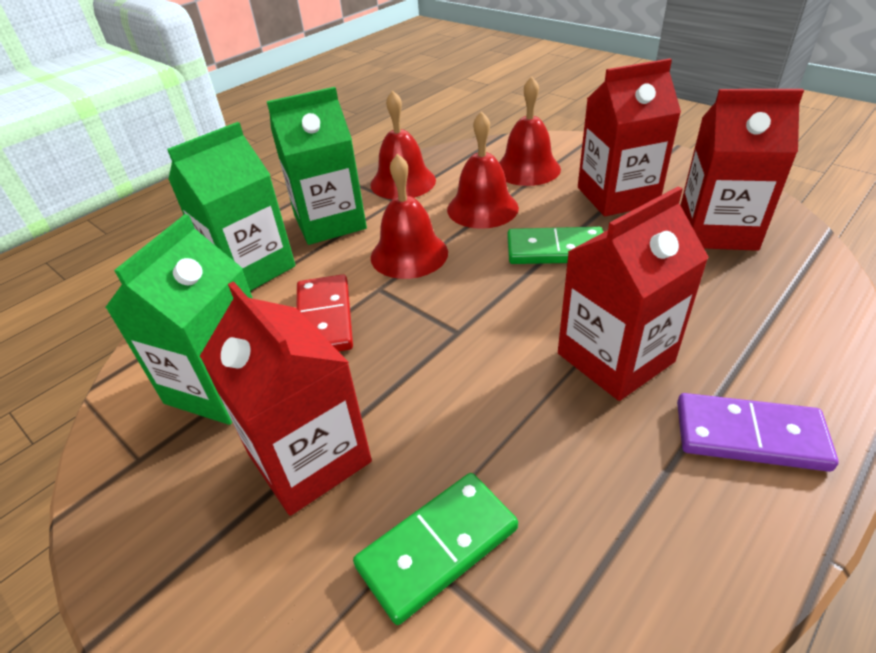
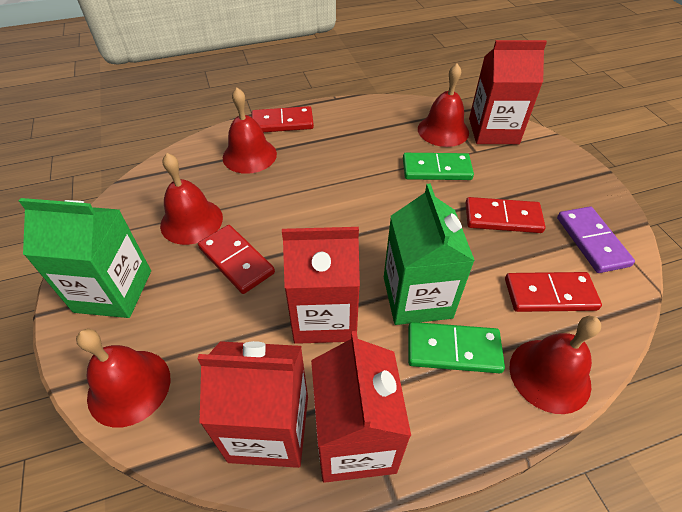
green carton: 3 -> 2
red bell: 4 -> 5
red domino: 1 -> 4

